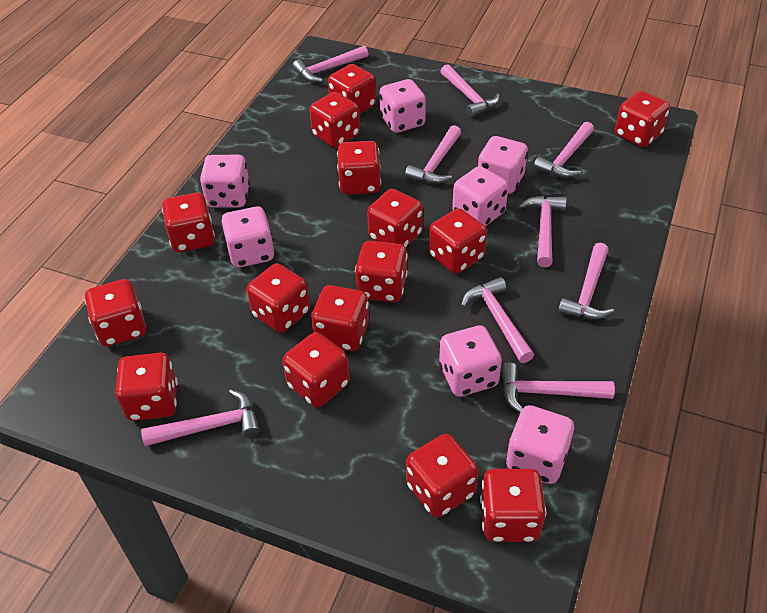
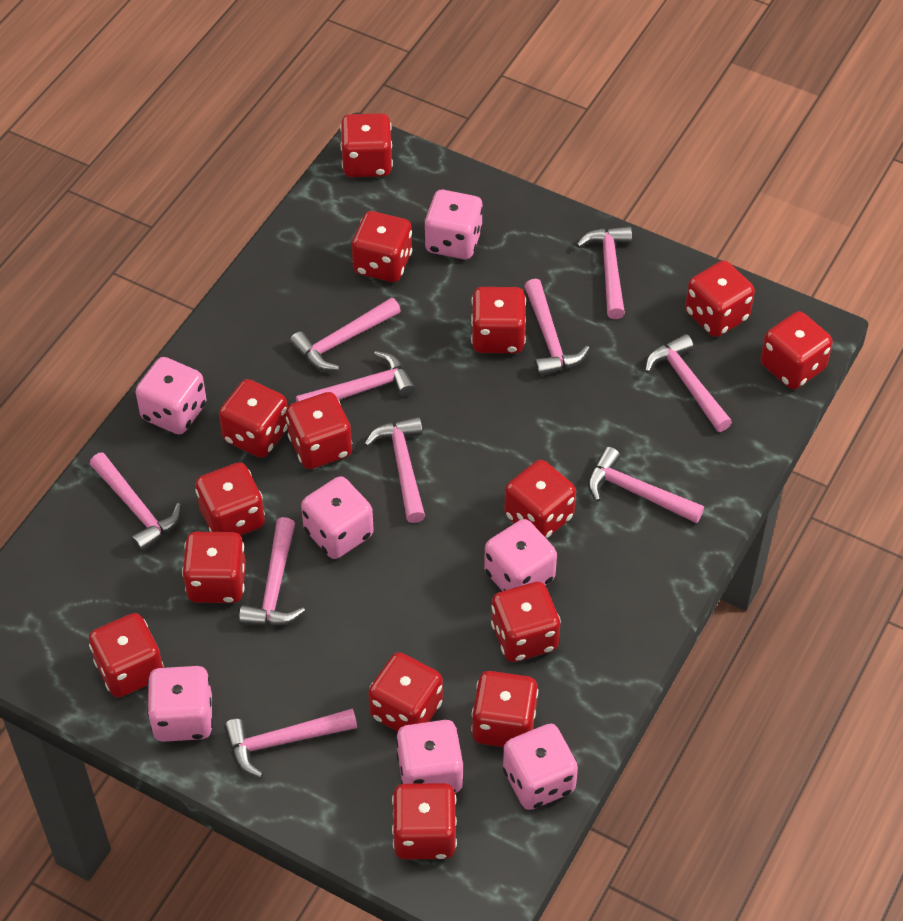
pink hammer: 9 -> 10

